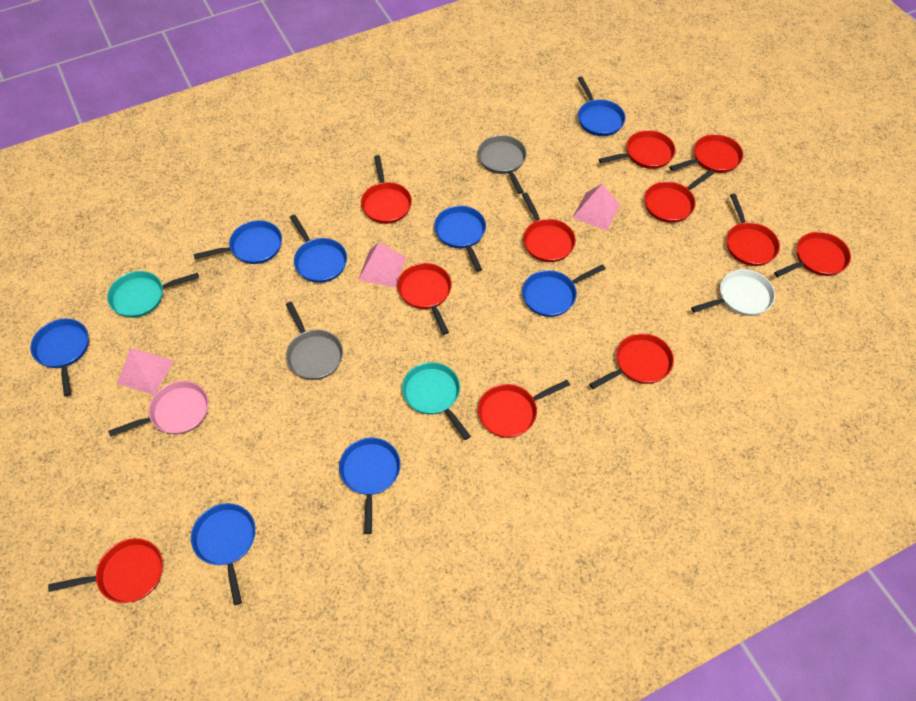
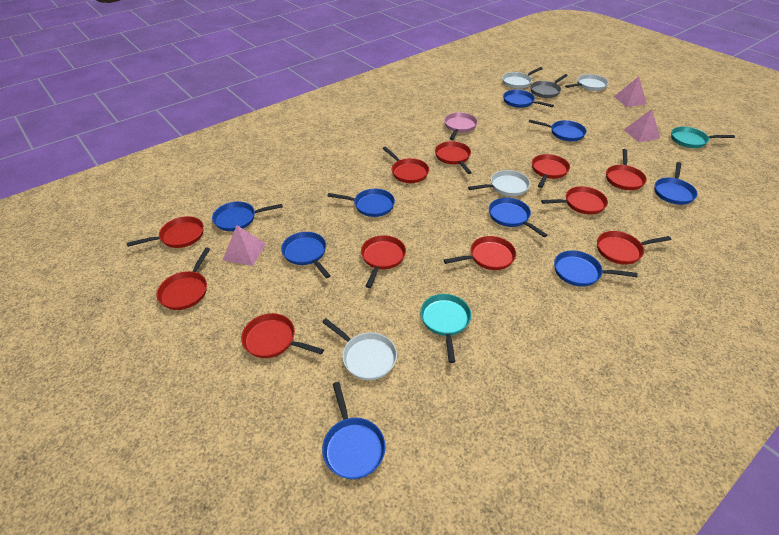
blue pan: 8 -> 9
grey pan: 2 -> 1
white pan: 1 -> 4

